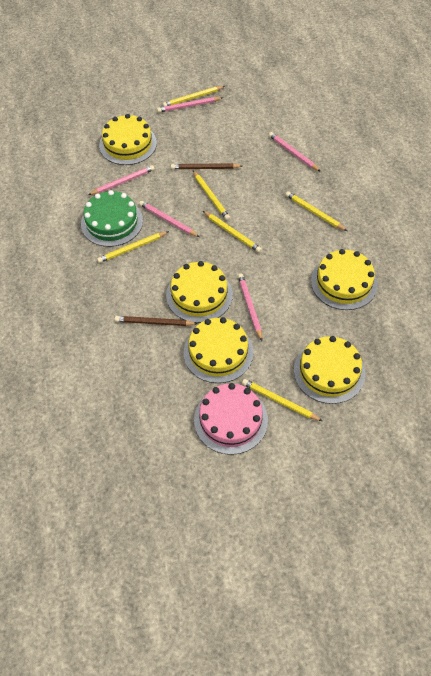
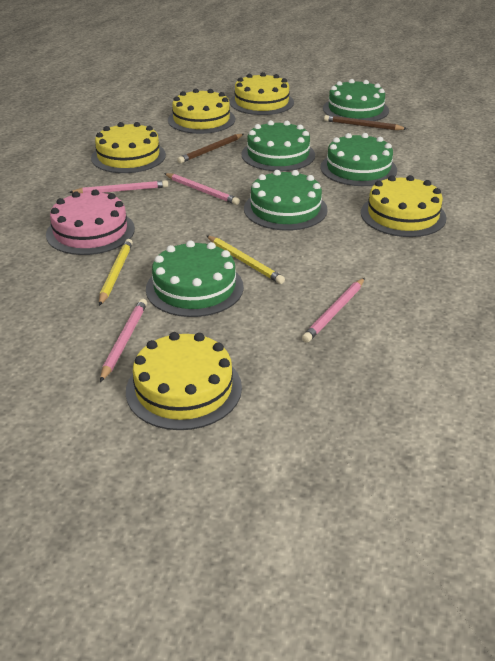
green cake: 1 -> 5
pink pencil: 5 -> 4
yellow pencil: 6 -> 2

